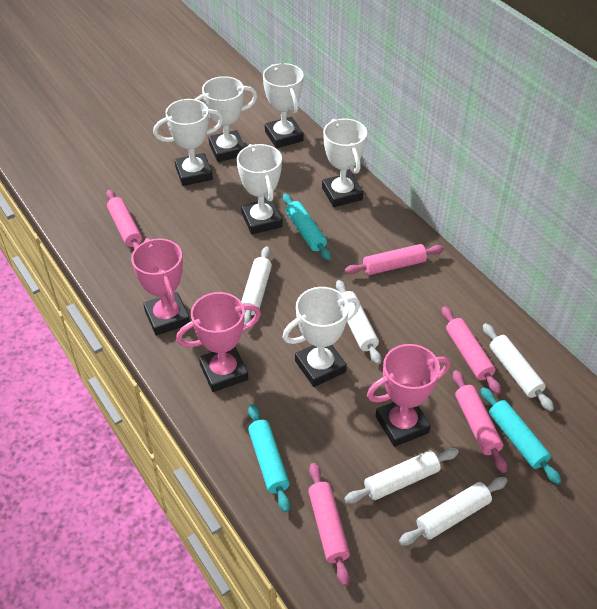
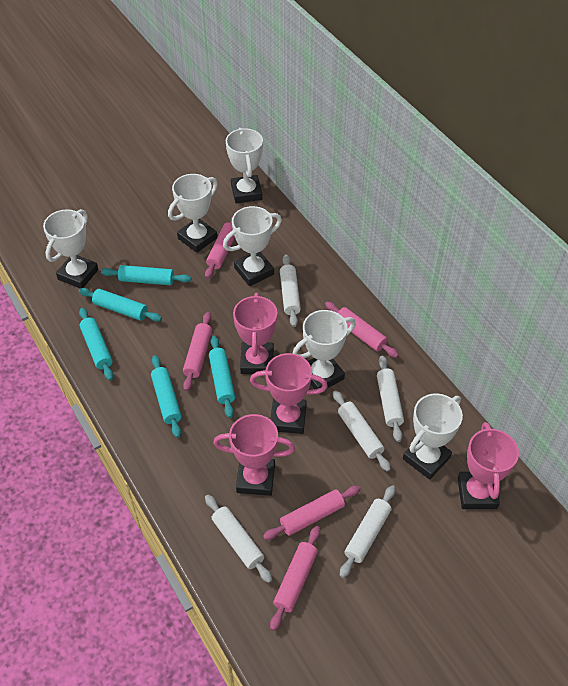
pink trophy: 3 -> 4
turquoise rolling pin: 3 -> 5

